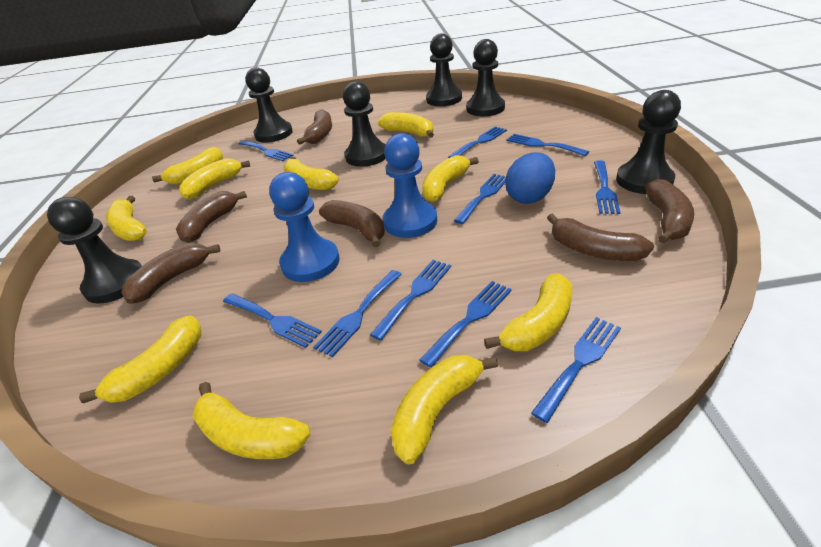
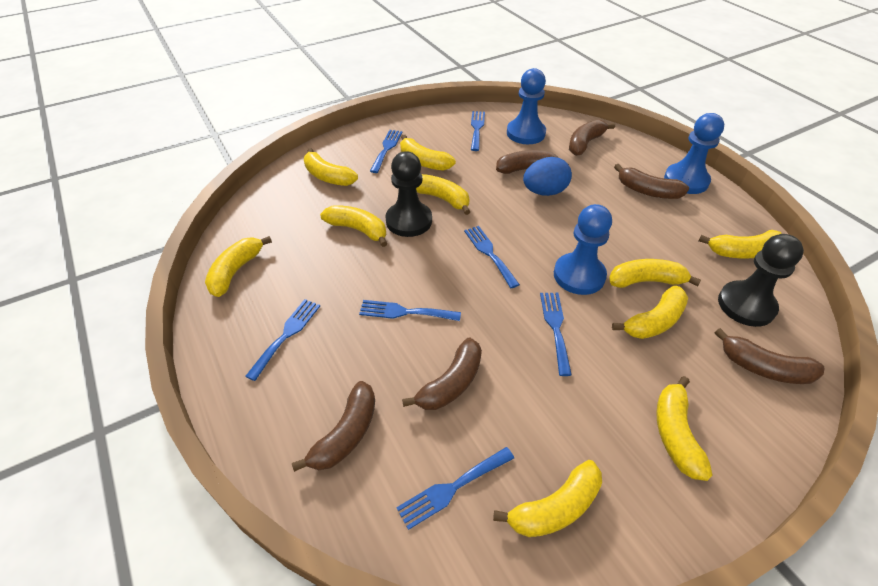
black pawn: 6 -> 2
blue fork: 10 -> 7
blue pawn: 2 -> 3

